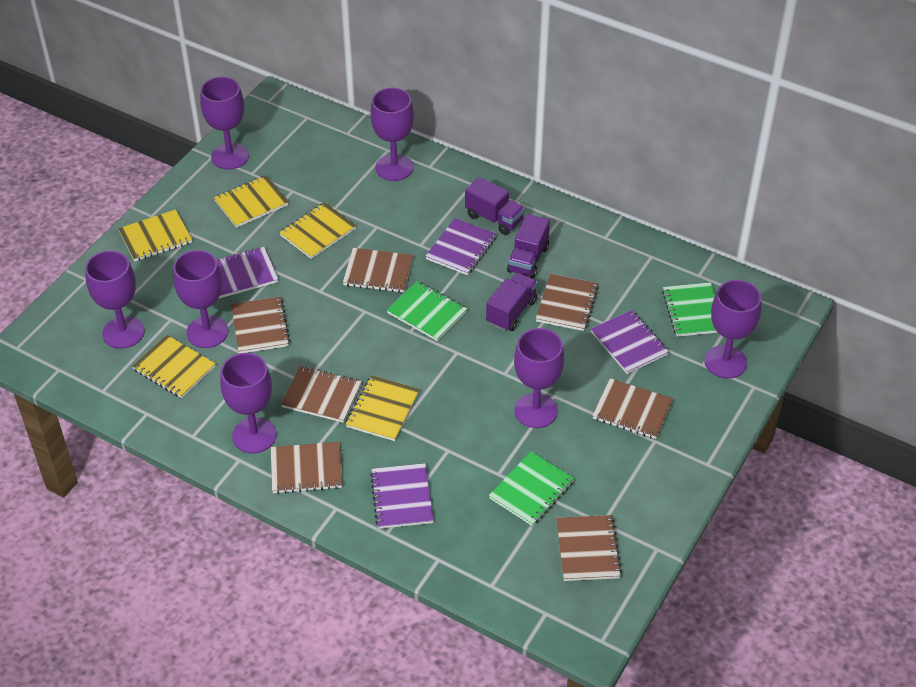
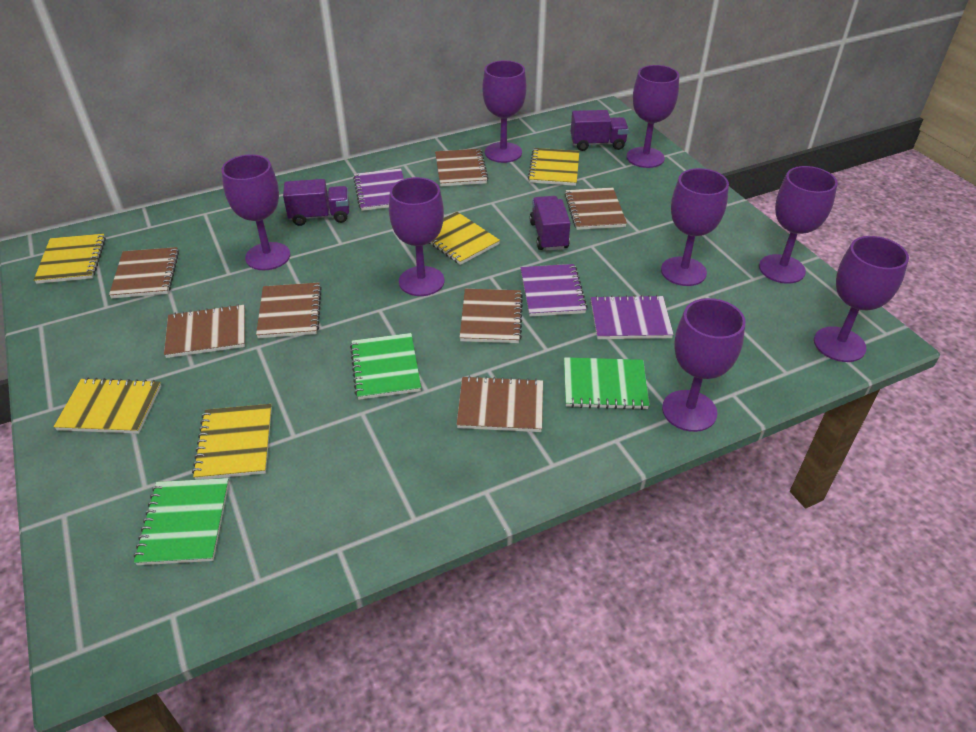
purple goblet: 7 -> 8
purple notebook: 4 -> 3

